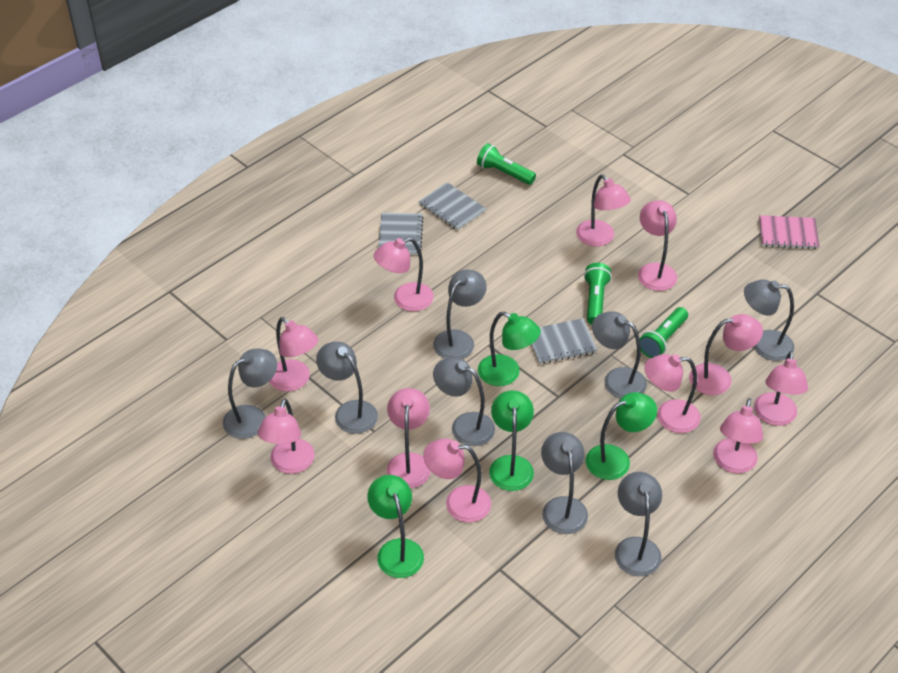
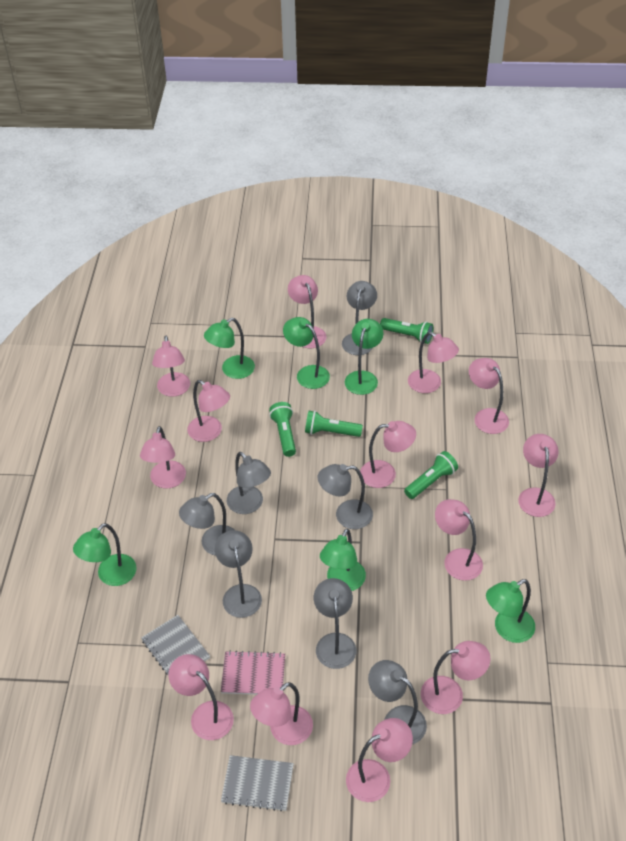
green flashlight: 3 -> 4
green lamp: 4 -> 6
grey lamp: 8 -> 7
grey notebook: 3 -> 2
pink lamp: 11 -> 13

